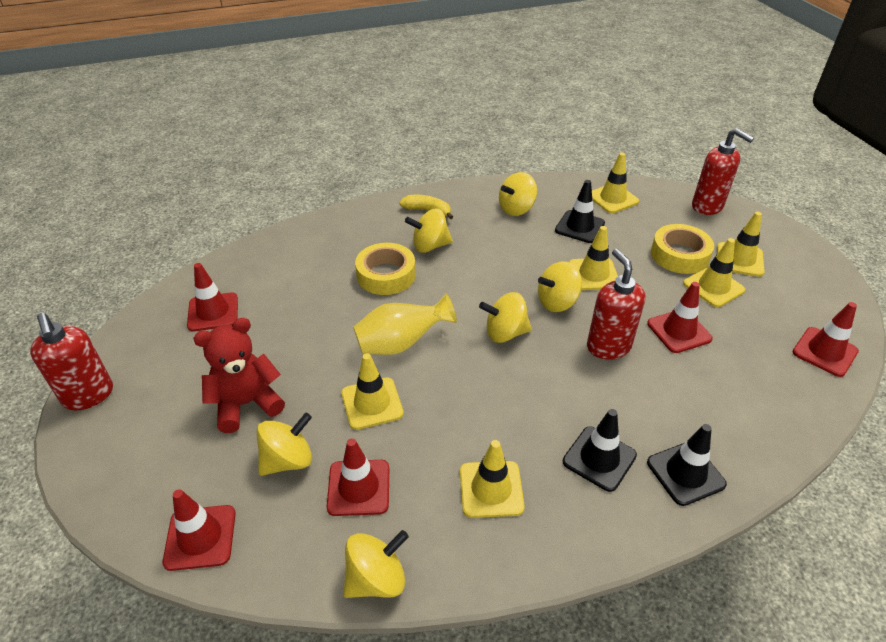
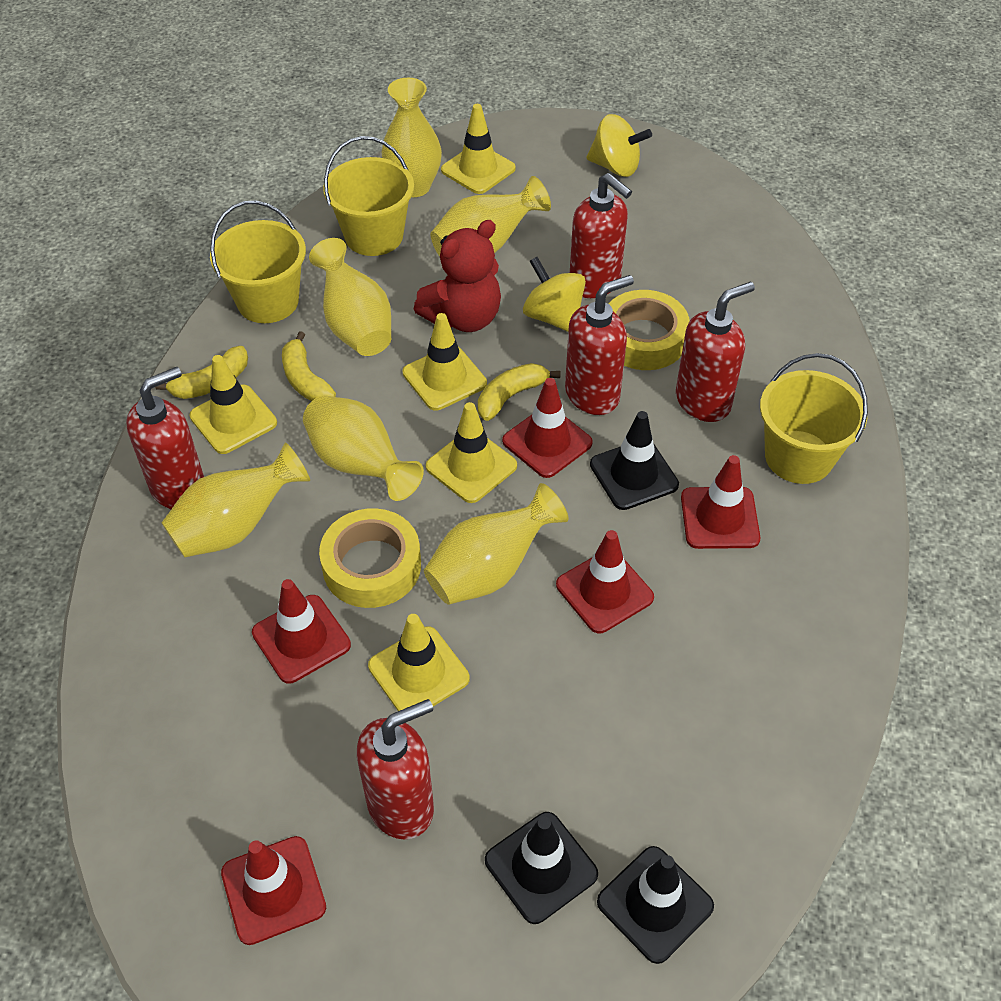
red soap dispenser: 3 -> 5
yellow banana: 1 -> 3
yellow bucket: 0 -> 3
yellow spinning top: 6 -> 2
yellow traffic cone: 6 -> 5
yellow vase: 1 -> 6

